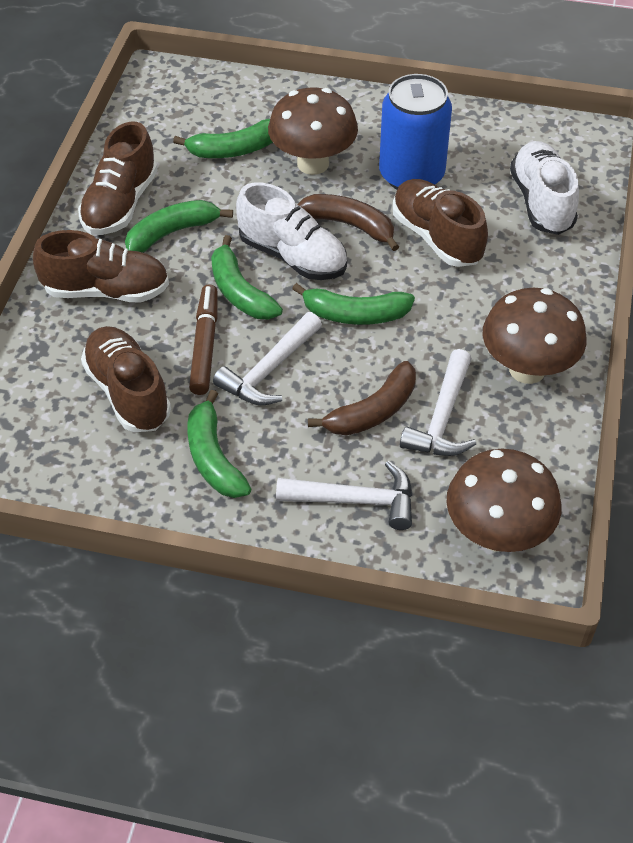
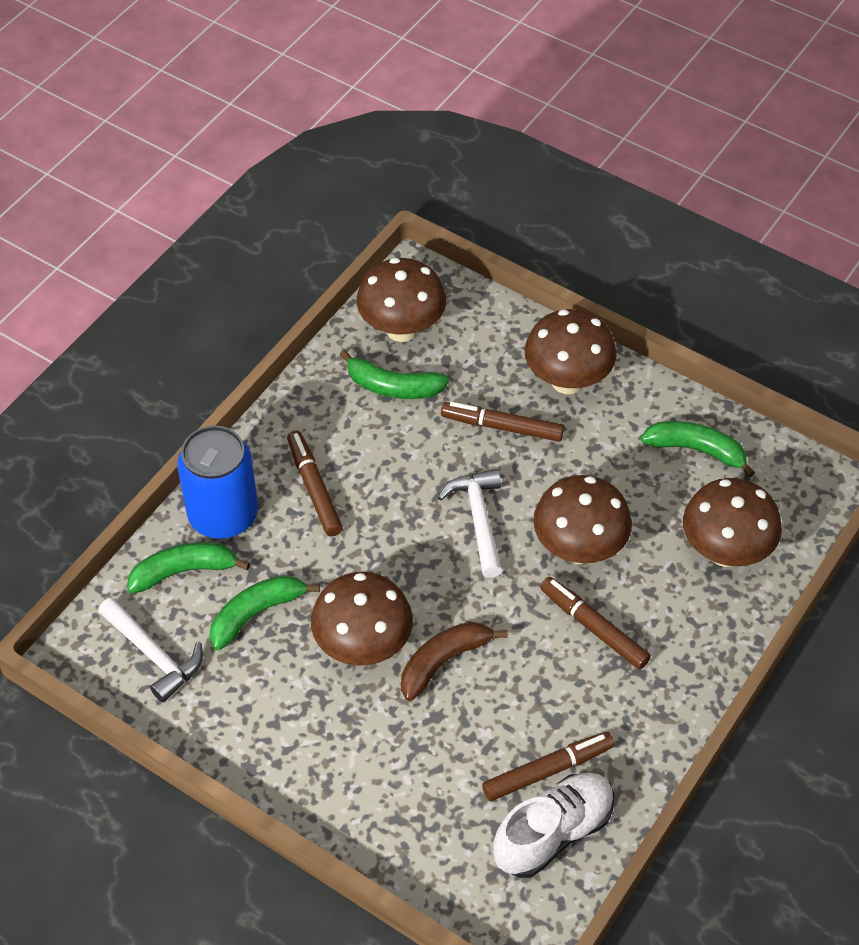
brown banana: 2 -> 1
brown marker: 1 -> 4
brown mushroom: 3 -> 5
brown shoe: 4 -> 0
green banana: 5 -> 4
white hammer: 3 -> 2
white shoe: 2 -> 1

